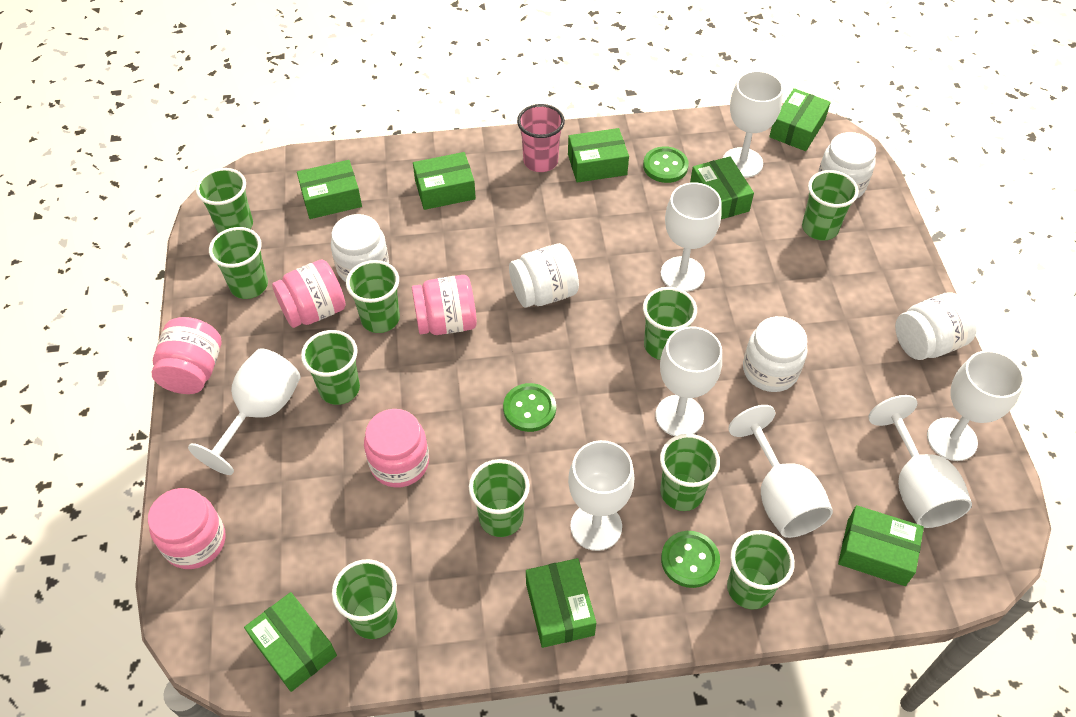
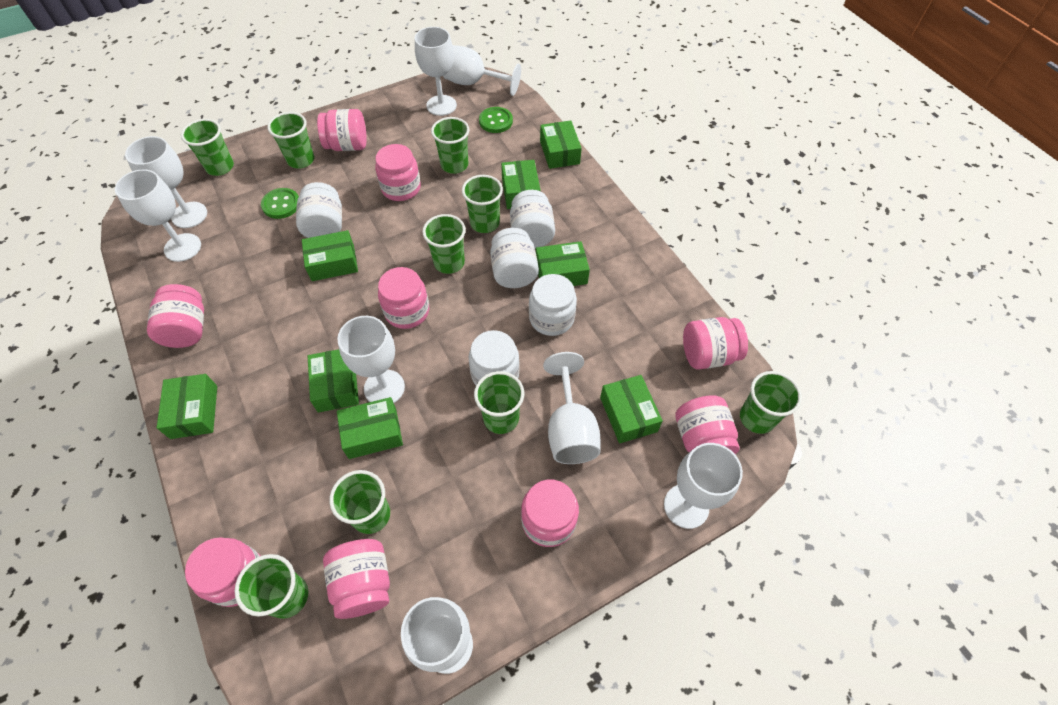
green button: 3 -> 2
green cup: 10 -> 9
pink cup: 1 -> 0
pink jar: 5 -> 9

